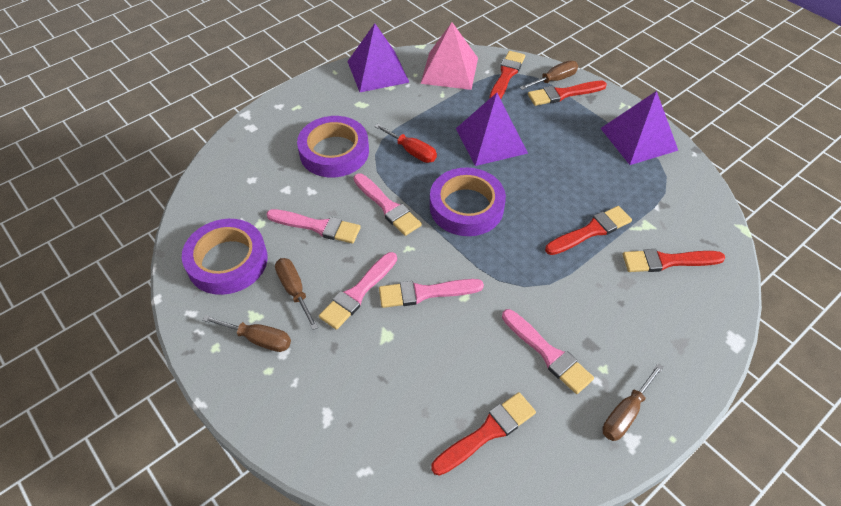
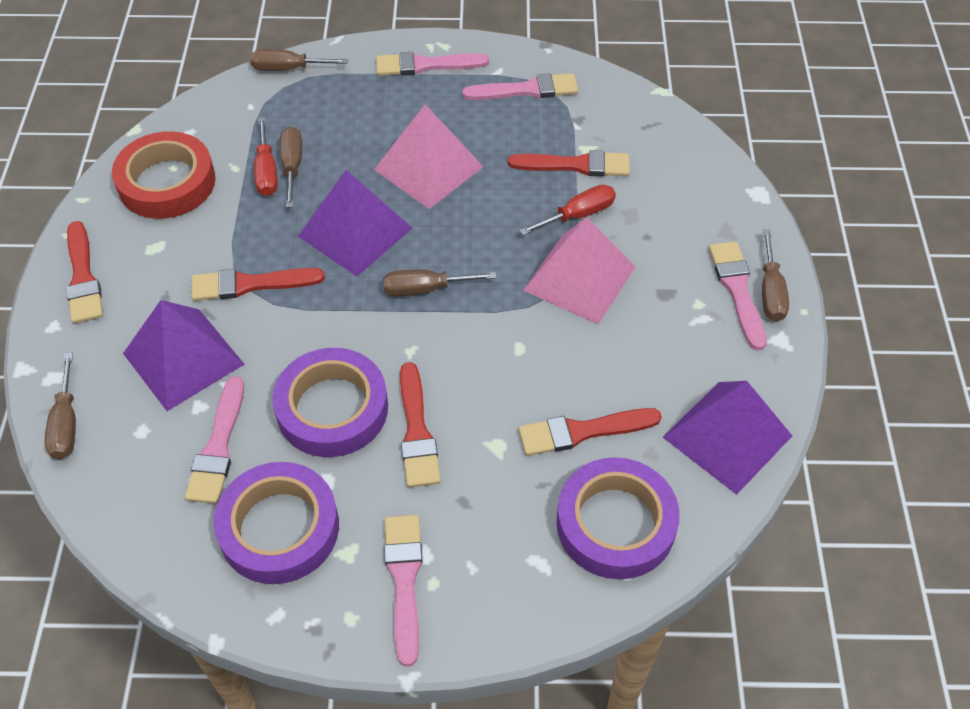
brown screwdriver: 4 -> 5
pink pyramid: 1 -> 2
red screwdriver: 1 -> 2
red tape: 0 -> 1

